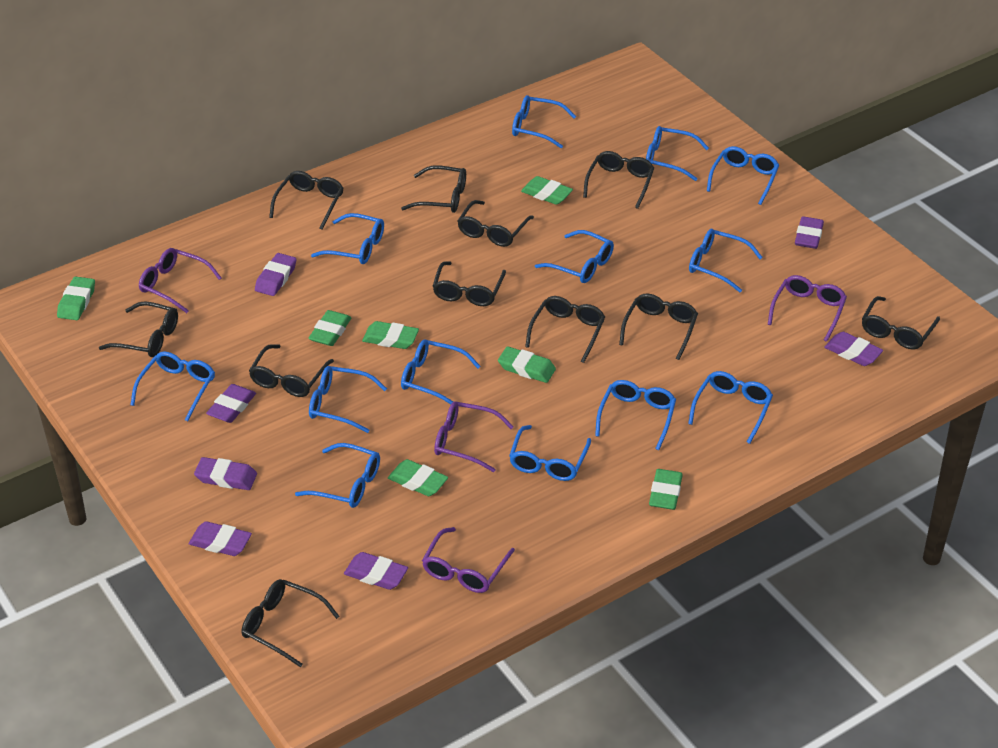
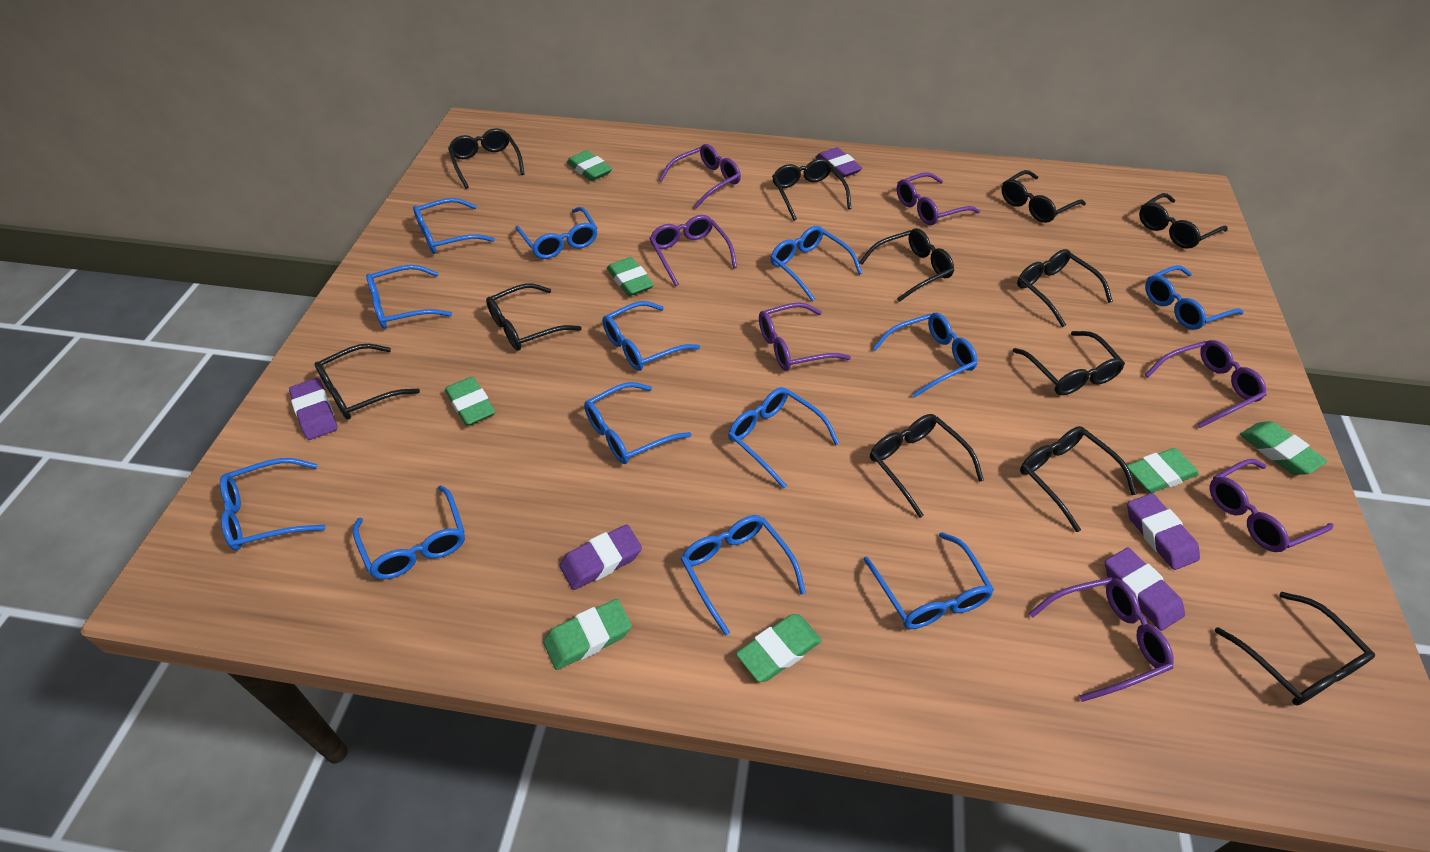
black glasses: 11 -> 12
purple eraser: 7 -> 5
purple glasses: 4 -> 7

